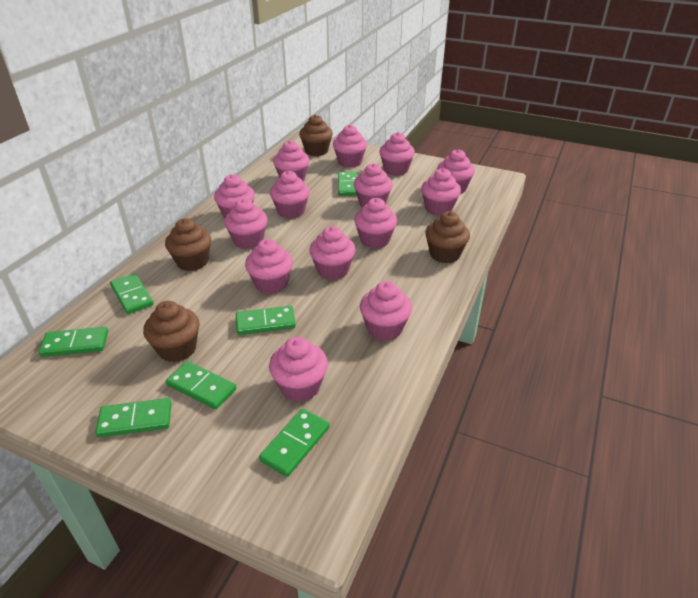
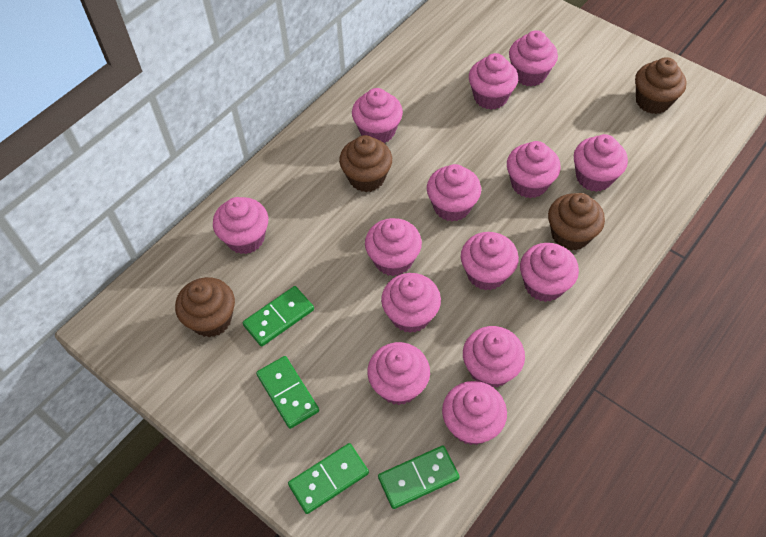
green domino: 7 -> 4

